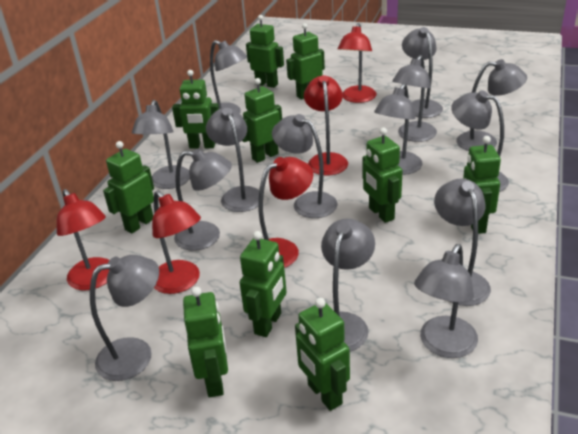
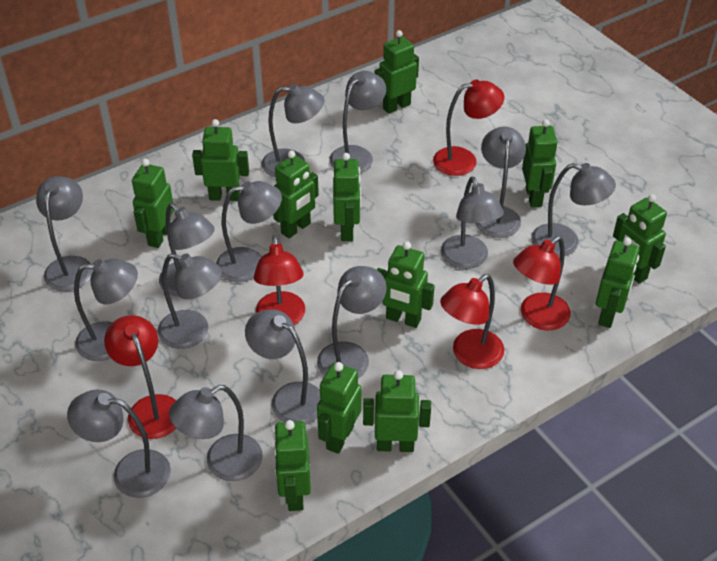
green robot: 10 -> 12

